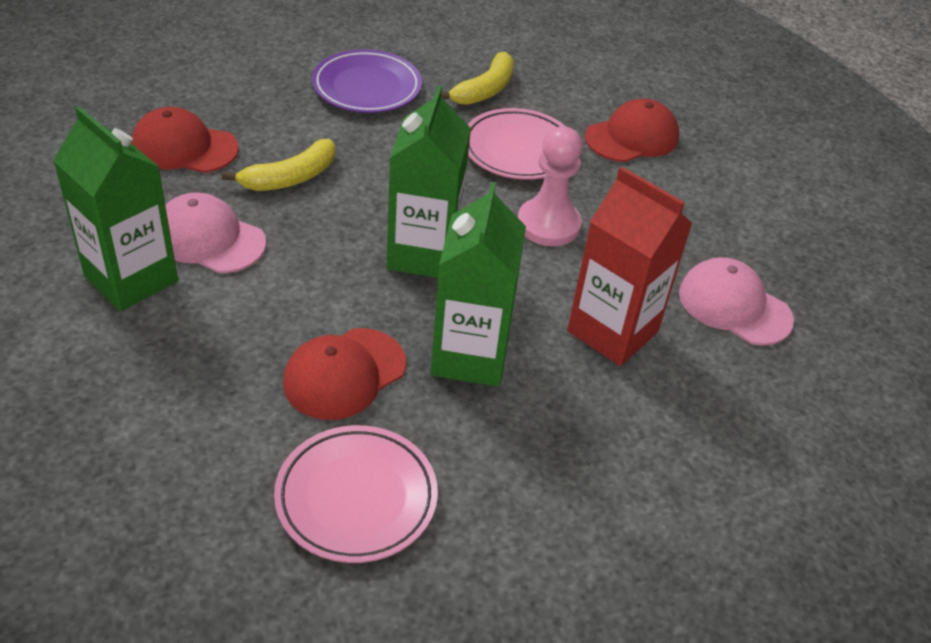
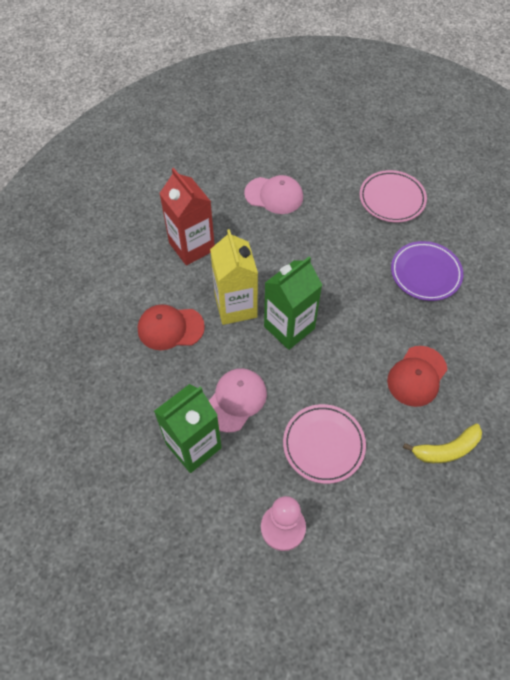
green carton: 3 -> 2
red cap: 3 -> 2
yellow banana: 2 -> 1
yellow carton: 0 -> 1

